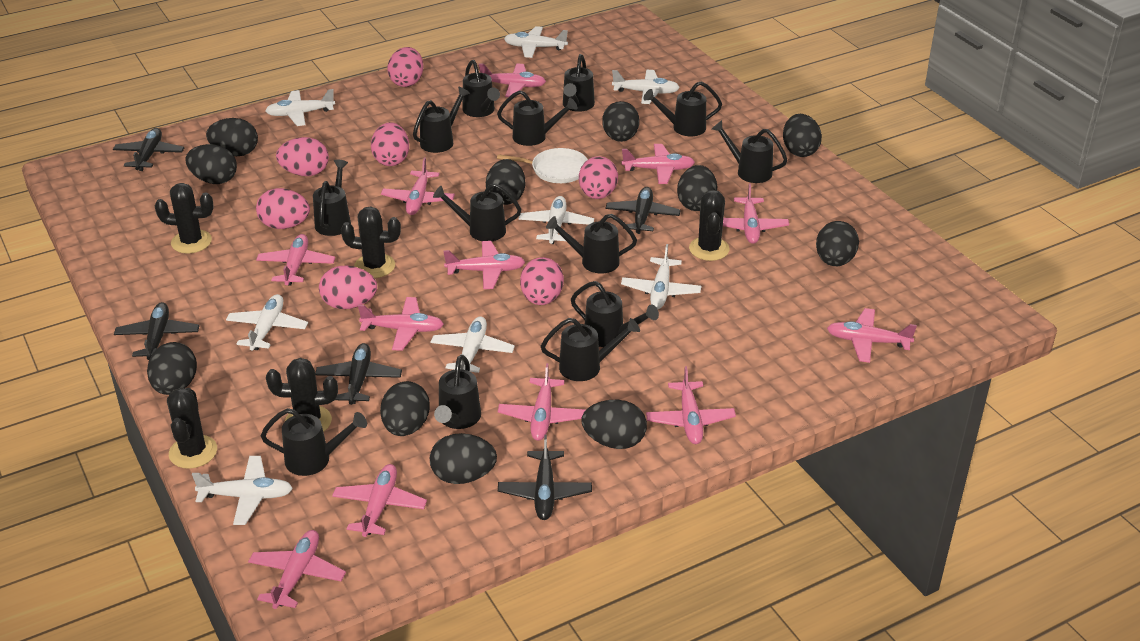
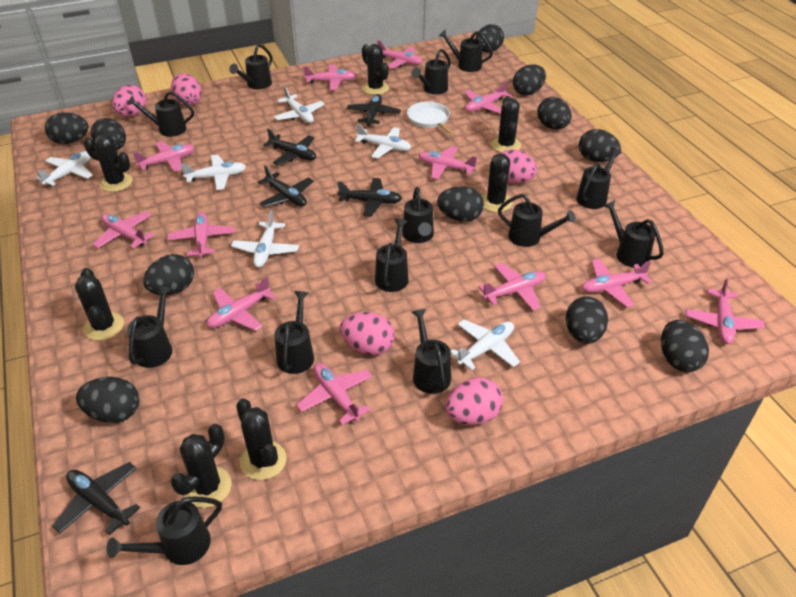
black cactus: 5 -> 7
pink egg: 7 -> 5
white plane: 8 -> 6

